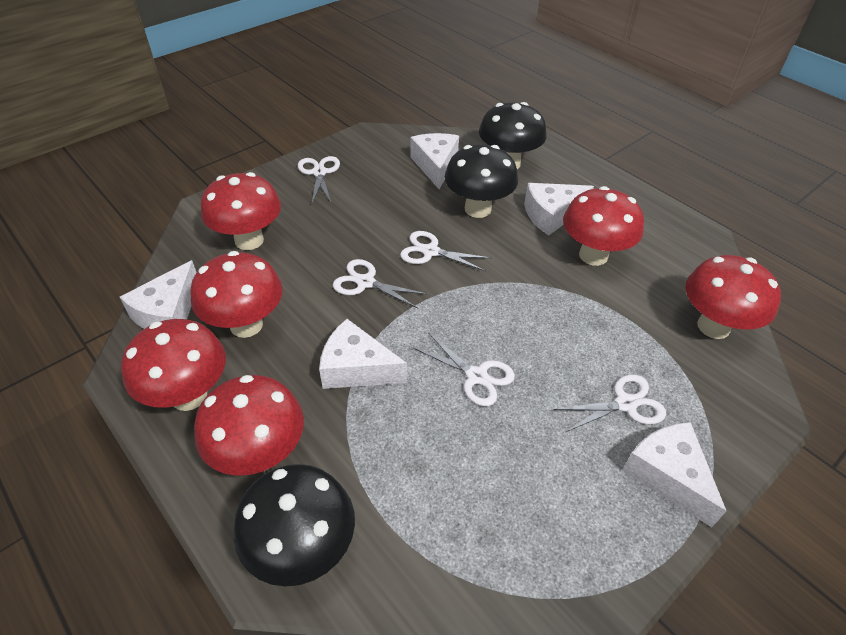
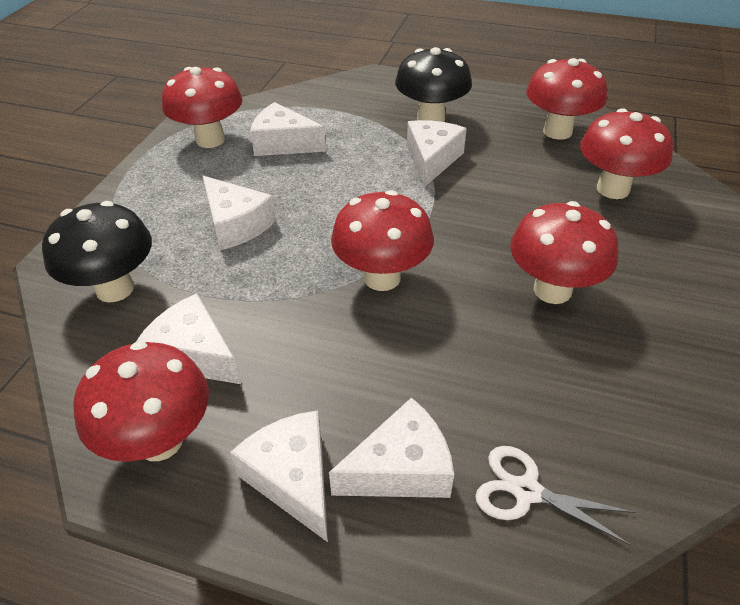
black mushroom: 3 -> 2
white cheese: 5 -> 6
white scissors: 5 -> 1

